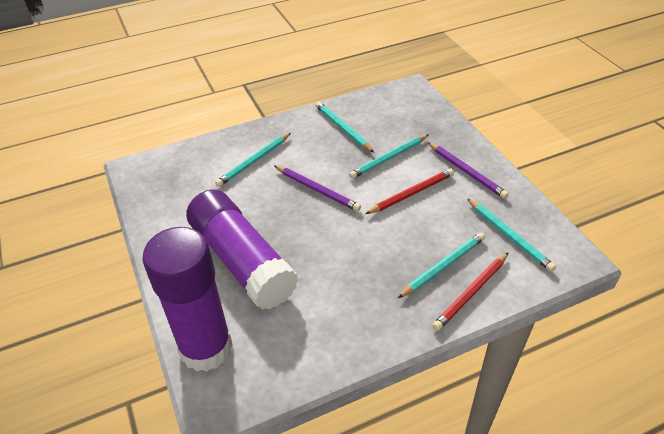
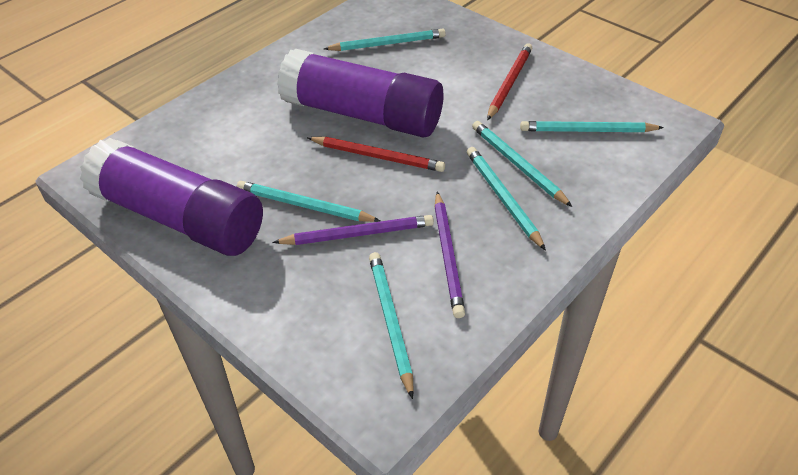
turquoise pencil: 5 -> 6

